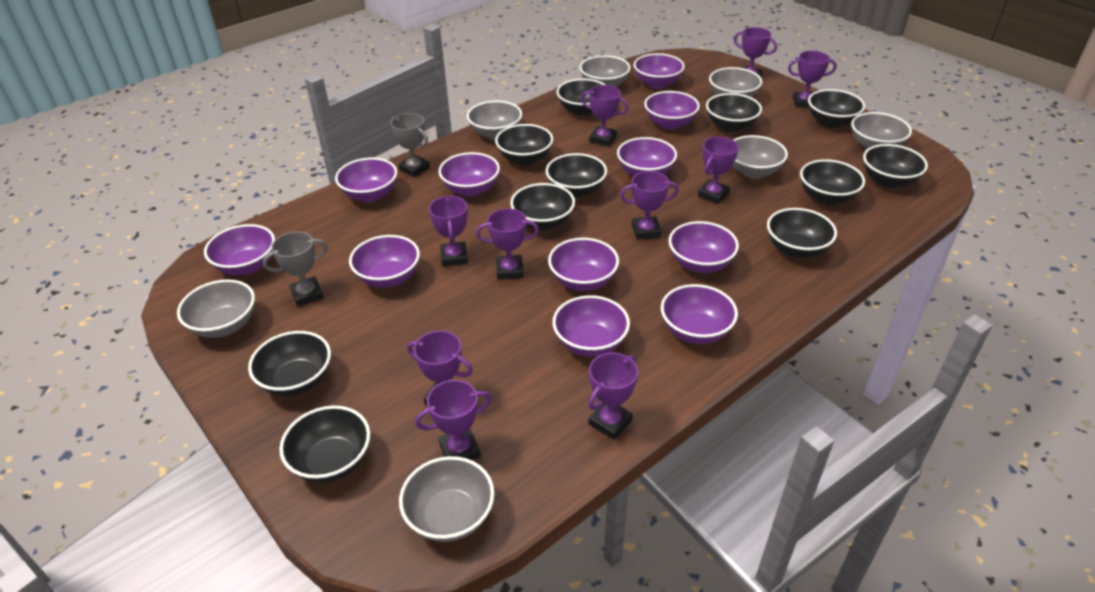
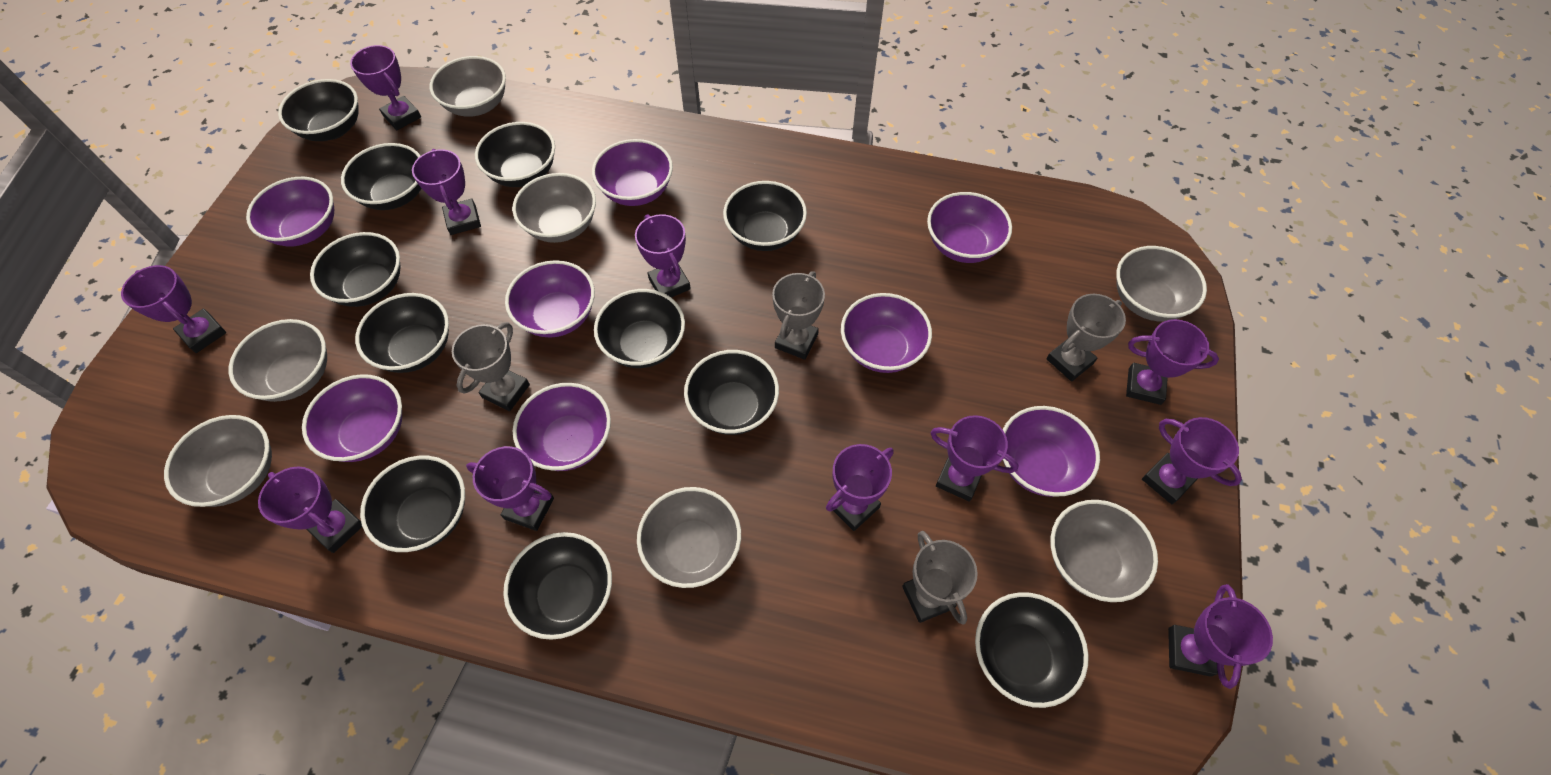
grey trophy: 2 -> 4
purple bowl: 11 -> 8
purple trophy: 10 -> 11

